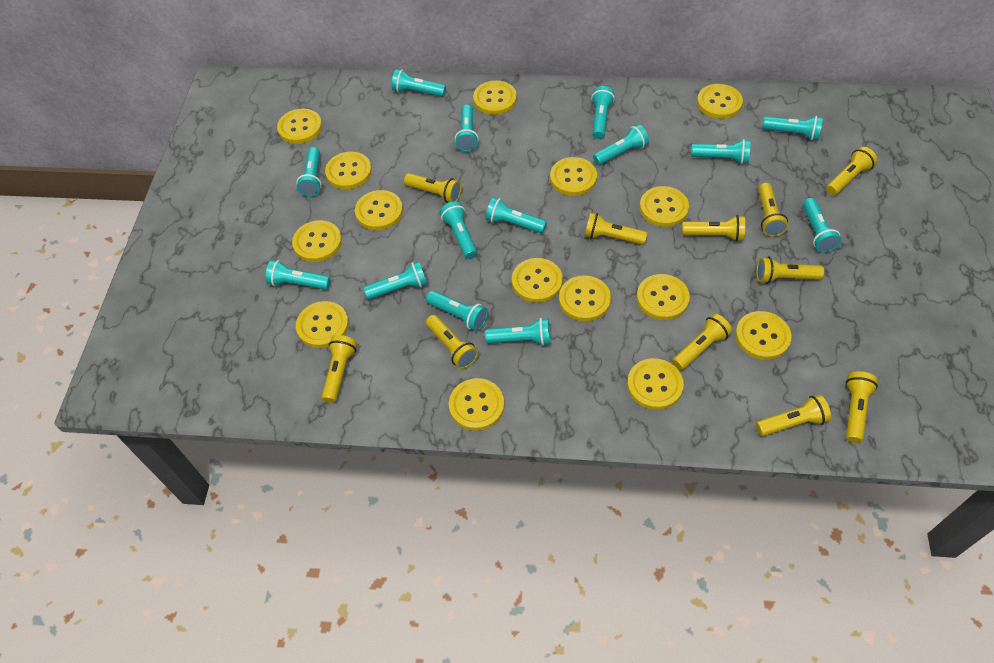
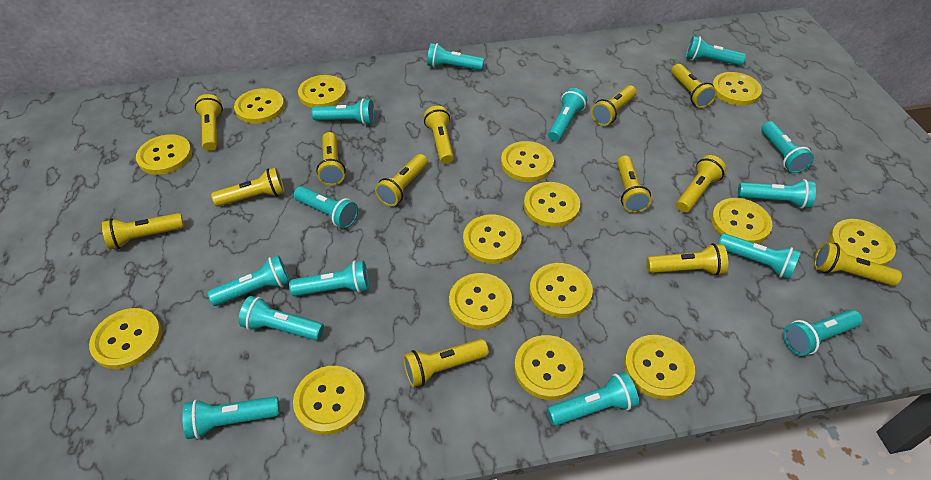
yellow flashlight: 11 -> 13

